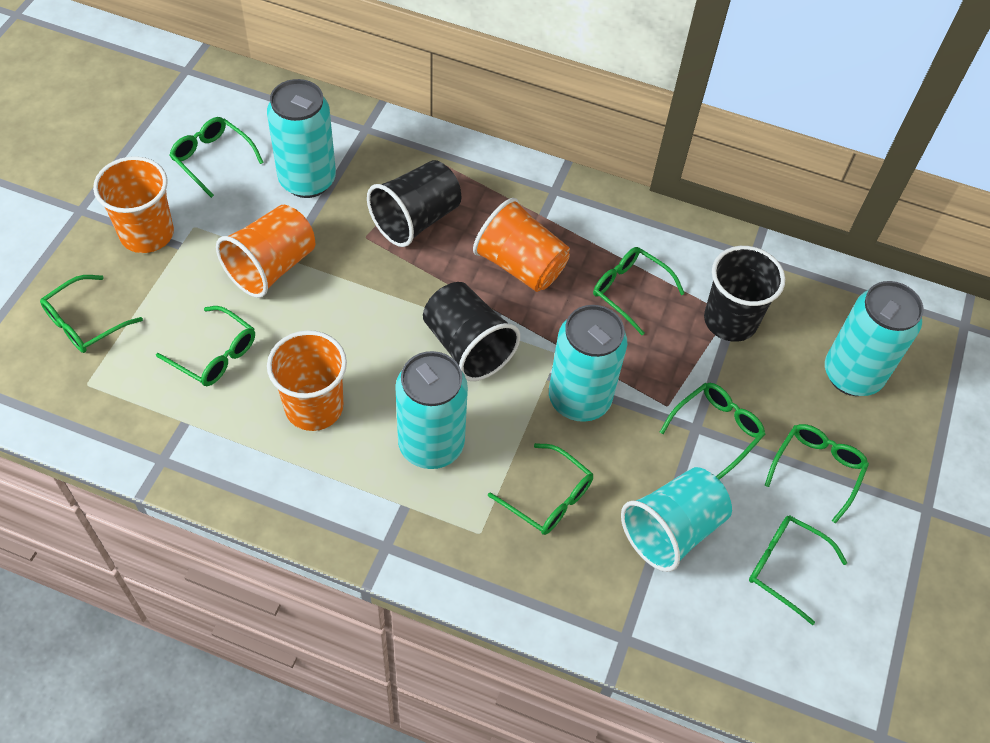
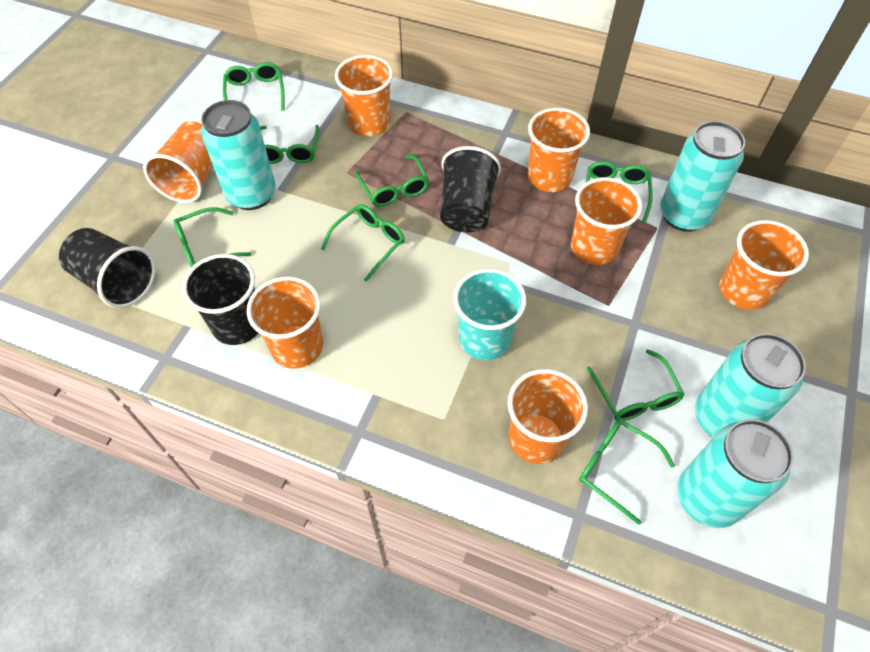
orange cup: 4 -> 7

